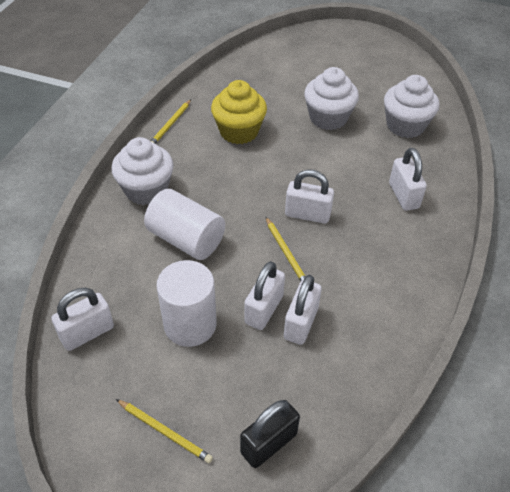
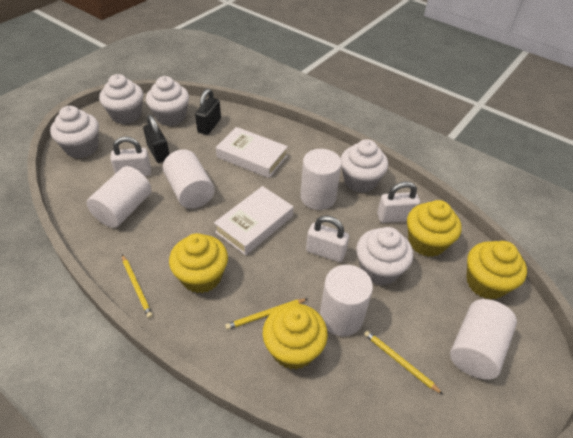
black padlock: 1 -> 2
white book: 0 -> 2
white cupcake: 3 -> 5
white cylinder: 2 -> 5
white padlock: 5 -> 3
yellow cupcake: 1 -> 4

